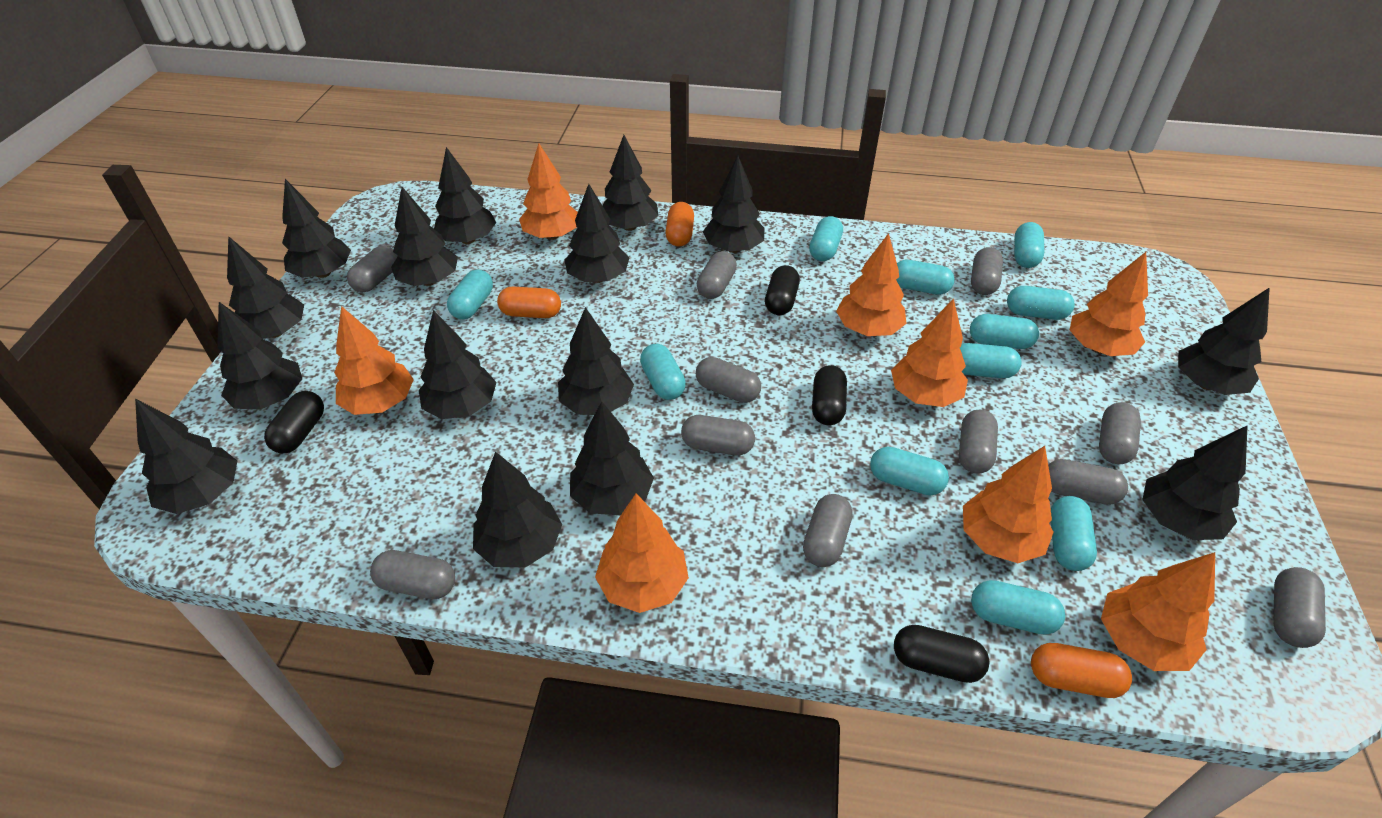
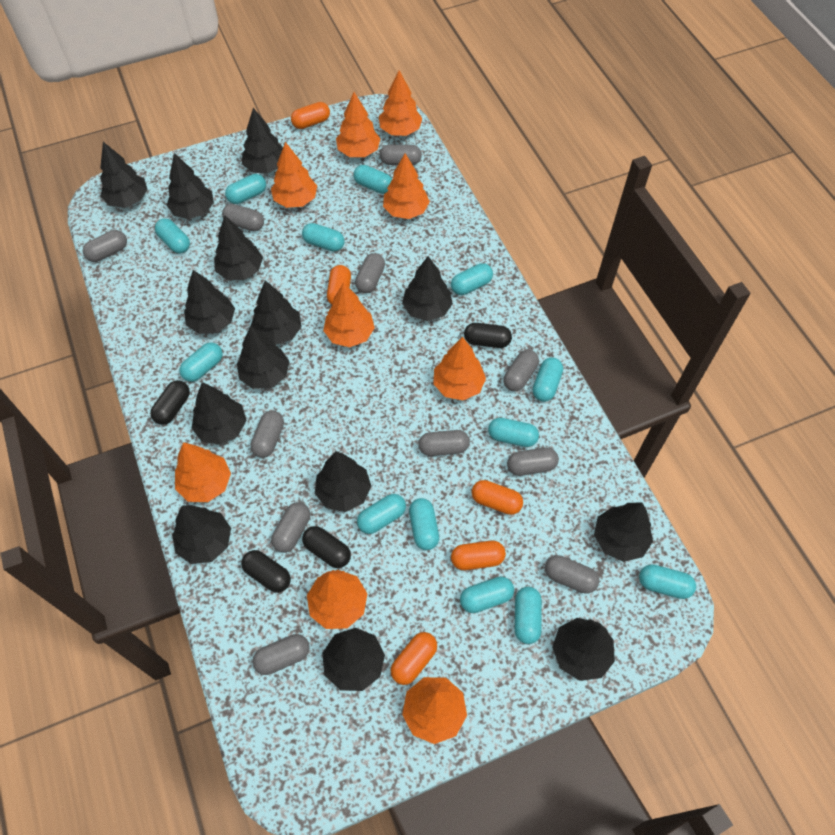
black tree: 15 -> 14
orange capsule: 3 -> 5
orange tree: 8 -> 9
turquoise capsule: 11 -> 13

